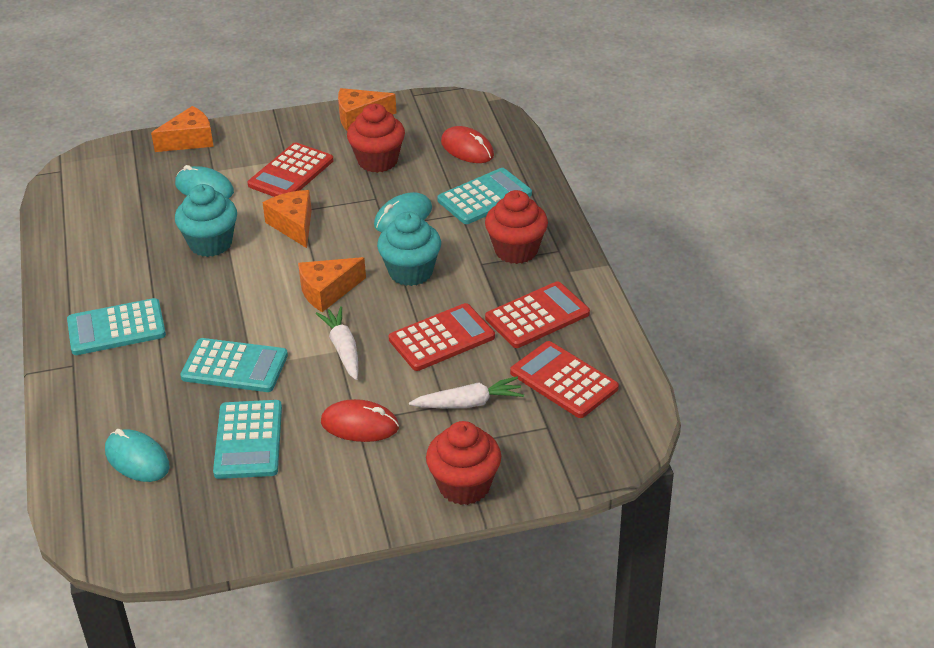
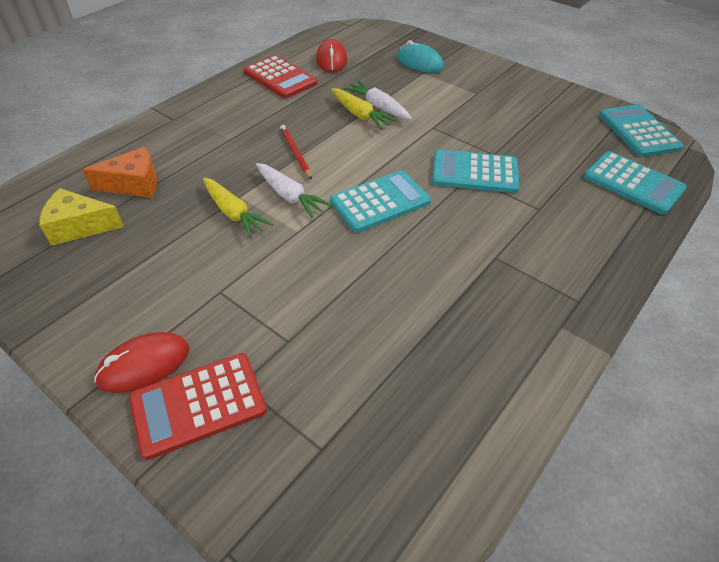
orange cheese: 4 -> 1
red calculator: 4 -> 2
red cupcake: 3 -> 0
red pencil: 0 -> 1
turquoise cupcake: 2 -> 0
turquoise mouse: 3 -> 1
yellow carrot: 0 -> 2
yellow cheese: 0 -> 1

